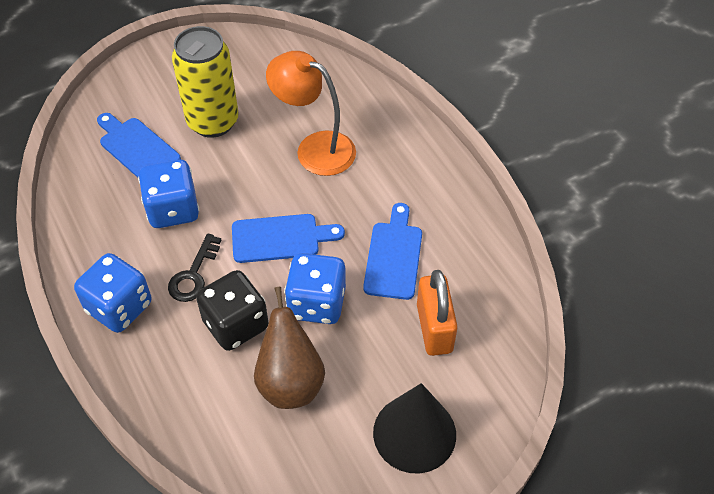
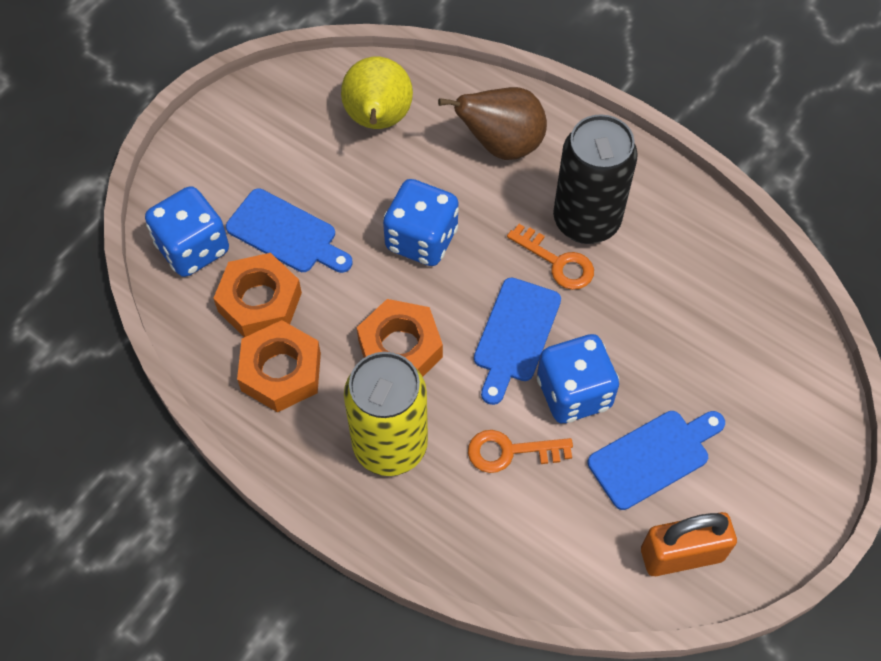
black can: 0 -> 1
black cone: 1 -> 0
black dice: 1 -> 0
black key: 1 -> 0
orange key: 0 -> 2
orange lamp: 1 -> 0
orange nut: 0 -> 3
yellow pear: 0 -> 1

